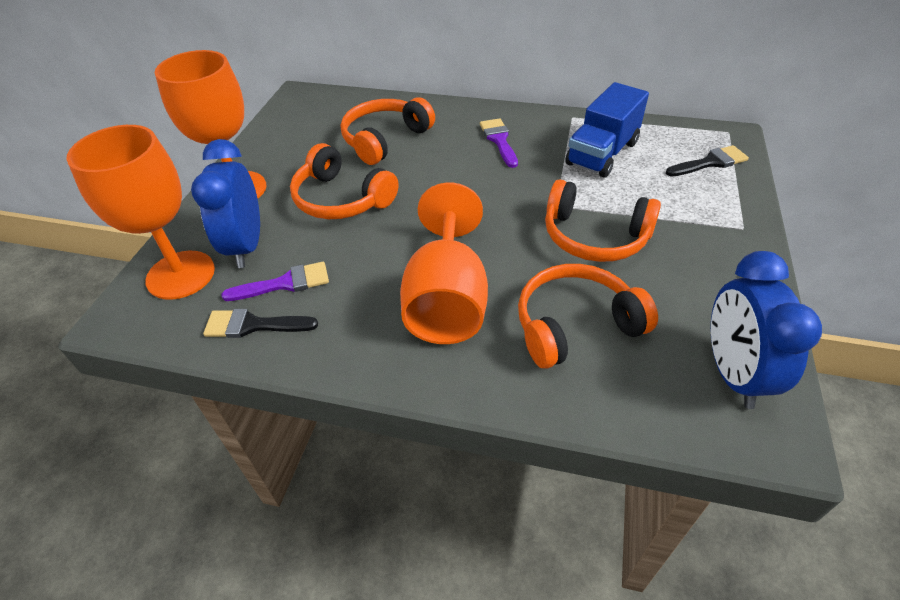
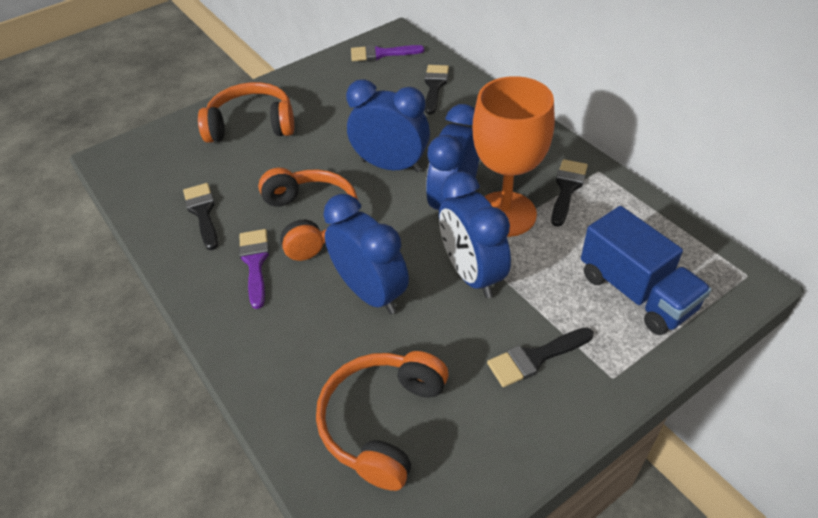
black brush: 2 -> 4
blue clock: 2 -> 4
orange goblet: 3 -> 1
orange headphones: 4 -> 3

